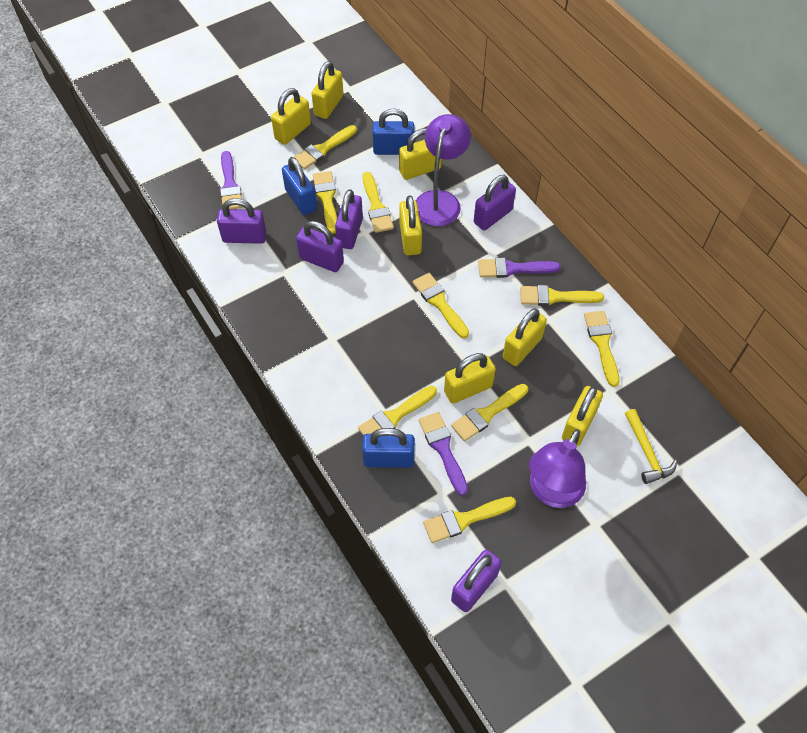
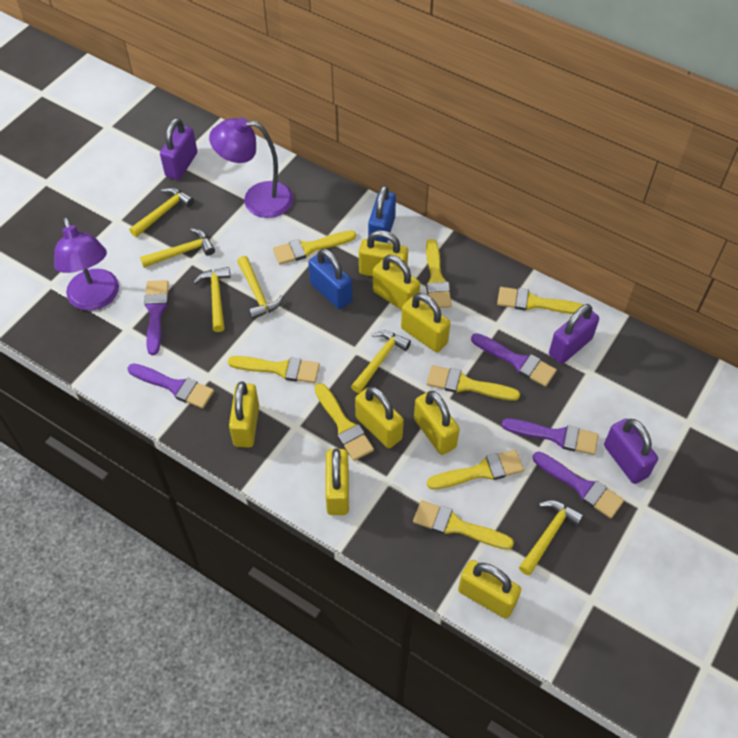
blue padlock: 3 -> 2
purple brush: 3 -> 5
purple padlock: 5 -> 3
yellow brush: 9 -> 8
yellow hammer: 1 -> 6
yellow padlock: 7 -> 8

